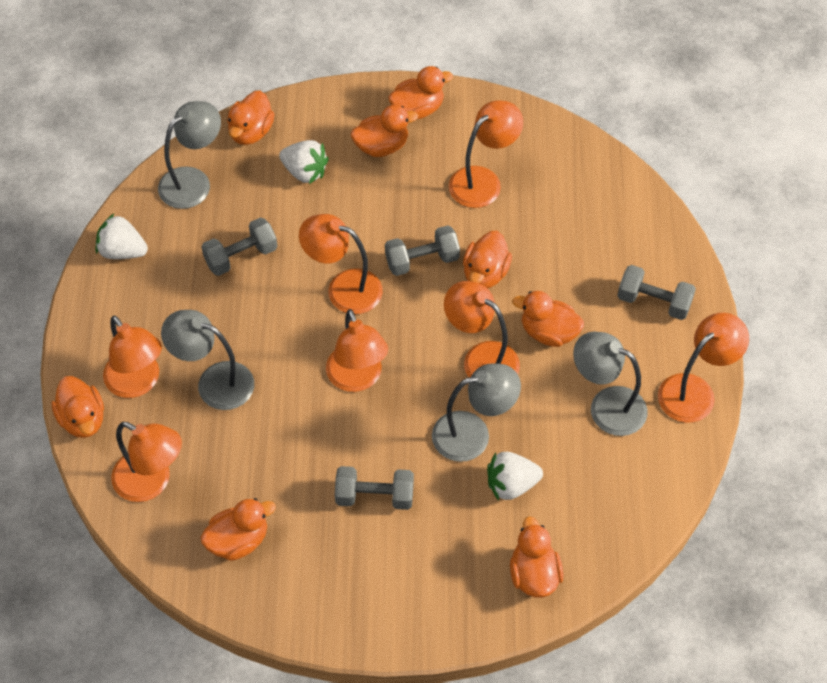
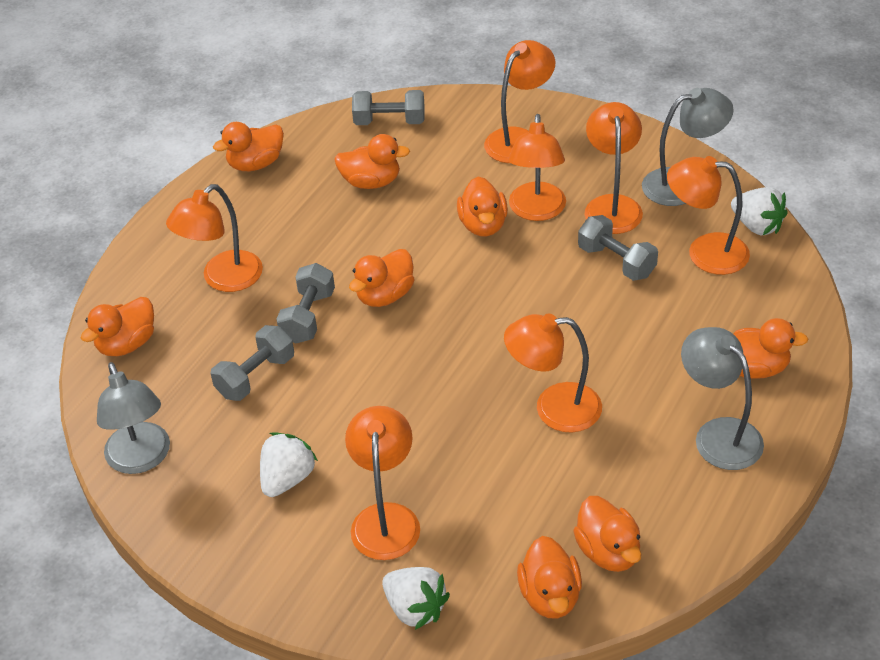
grey lamp: 4 -> 3

